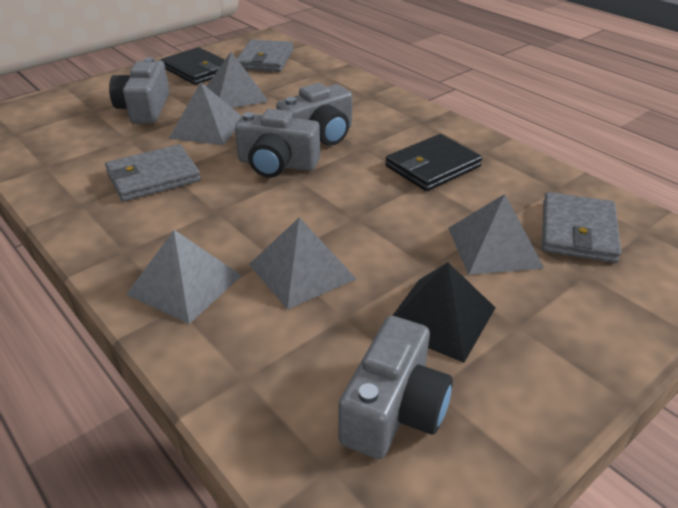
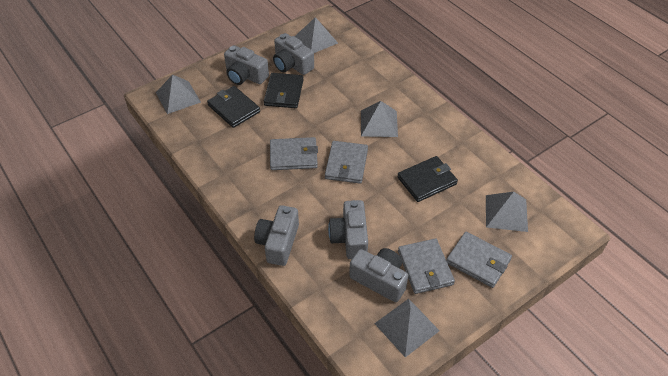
black pyramid: 1 -> 0
black wallet: 2 -> 3
grey camera: 4 -> 5
grey wallet: 3 -> 4

